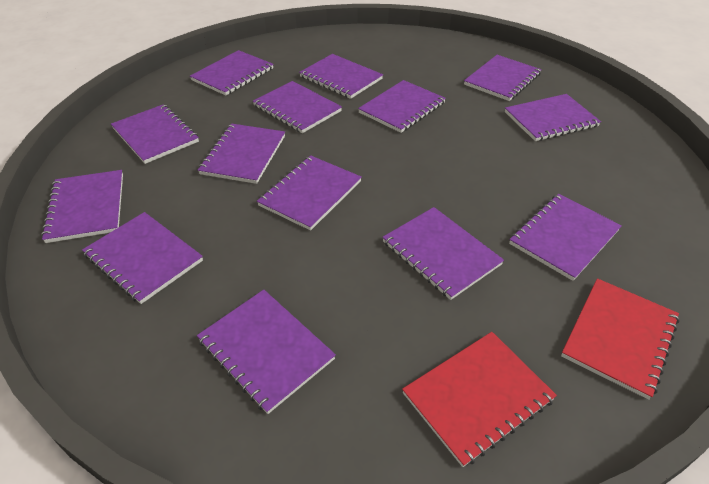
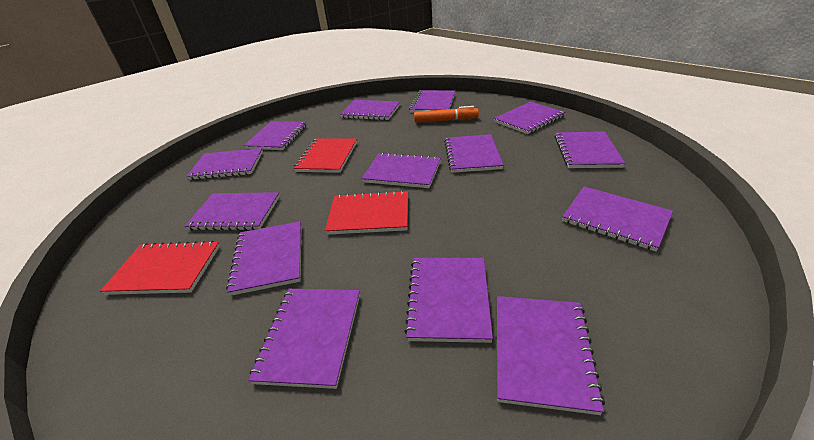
orange marker: 0 -> 1
red notebook: 2 -> 3

